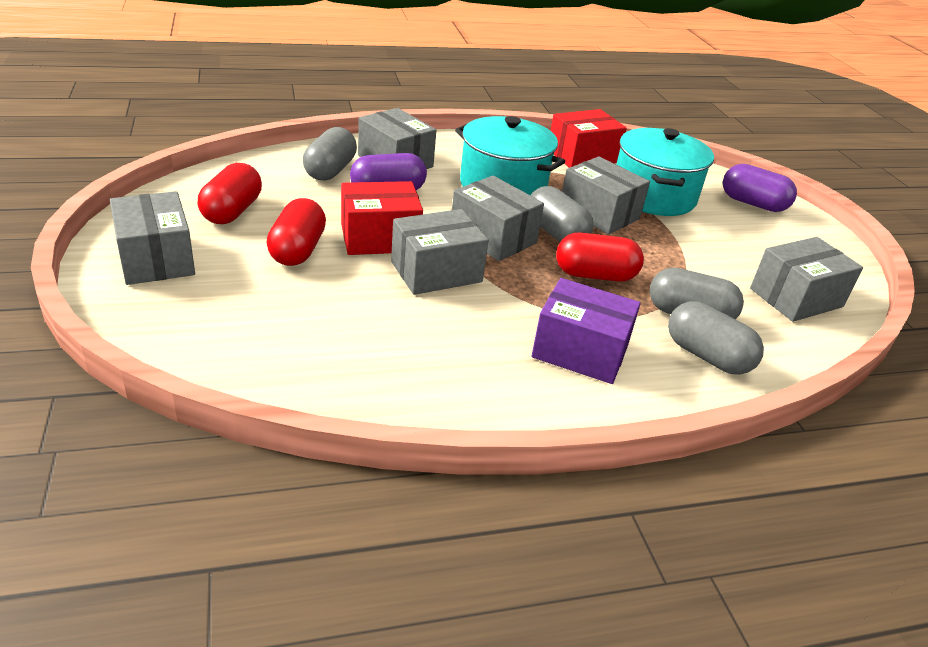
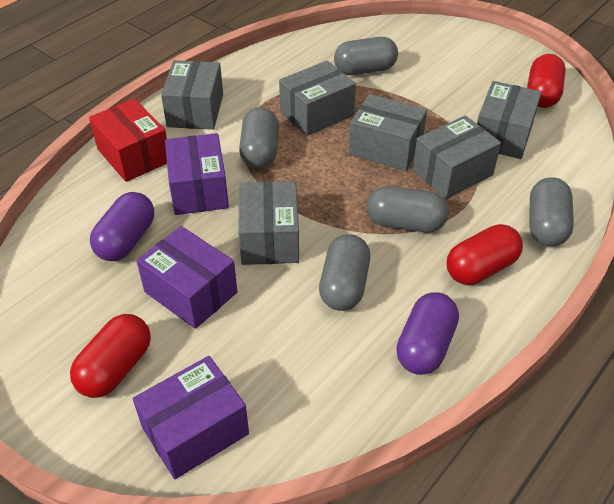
grey capsule: 4 -> 5
purple box: 1 -> 3
red box: 2 -> 1
turquoise pot: 2 -> 0

